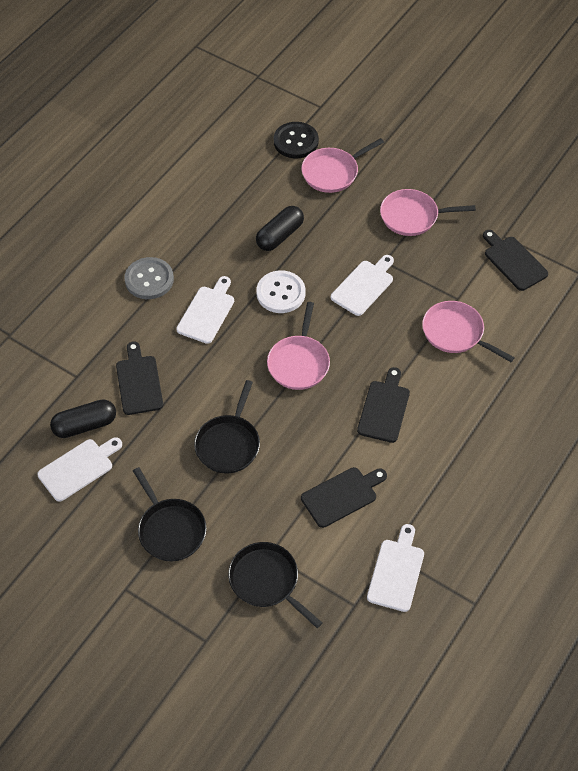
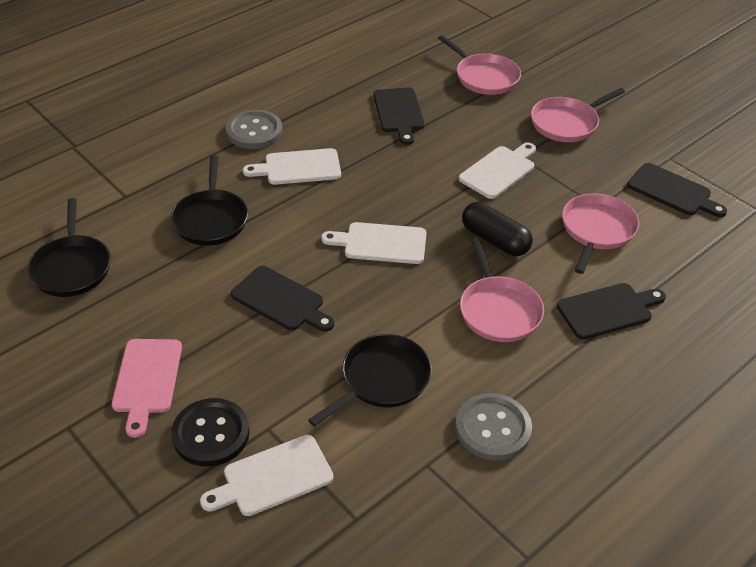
black capsule: 2 -> 1
grey button: 1 -> 2
pink cutting board: 0 -> 1
white button: 1 -> 0

